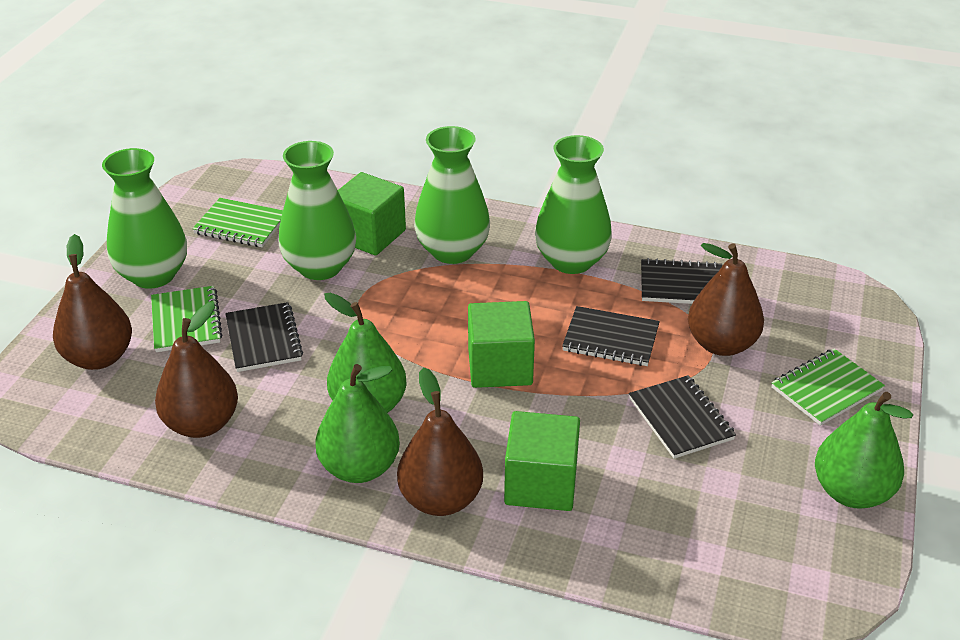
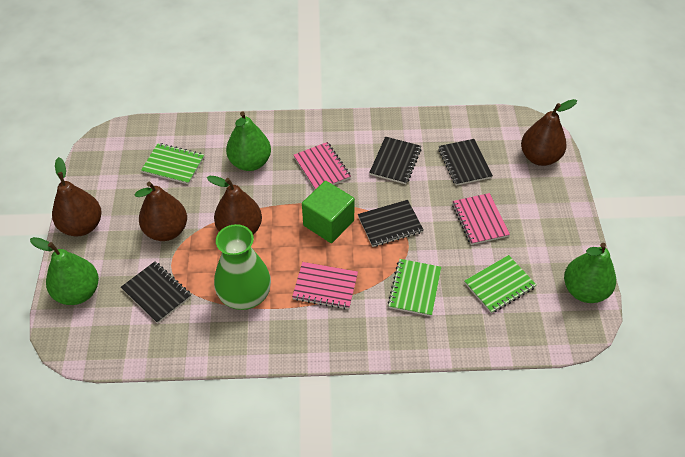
green cube: 3 -> 1
green vase: 4 -> 1
pink notebook: 0 -> 3

